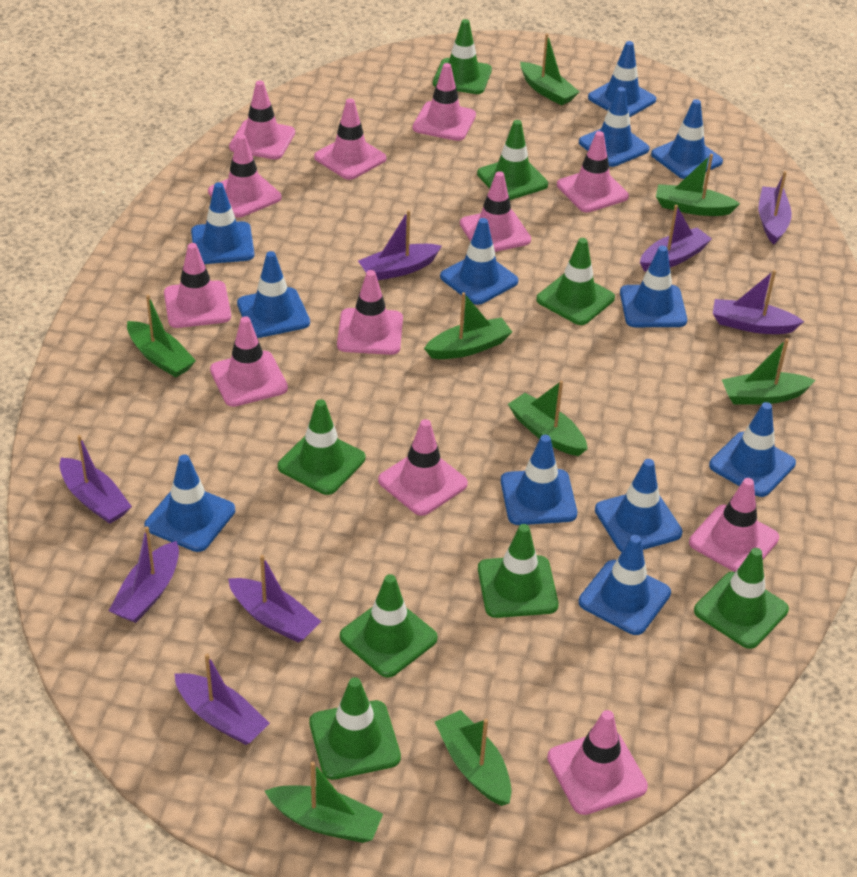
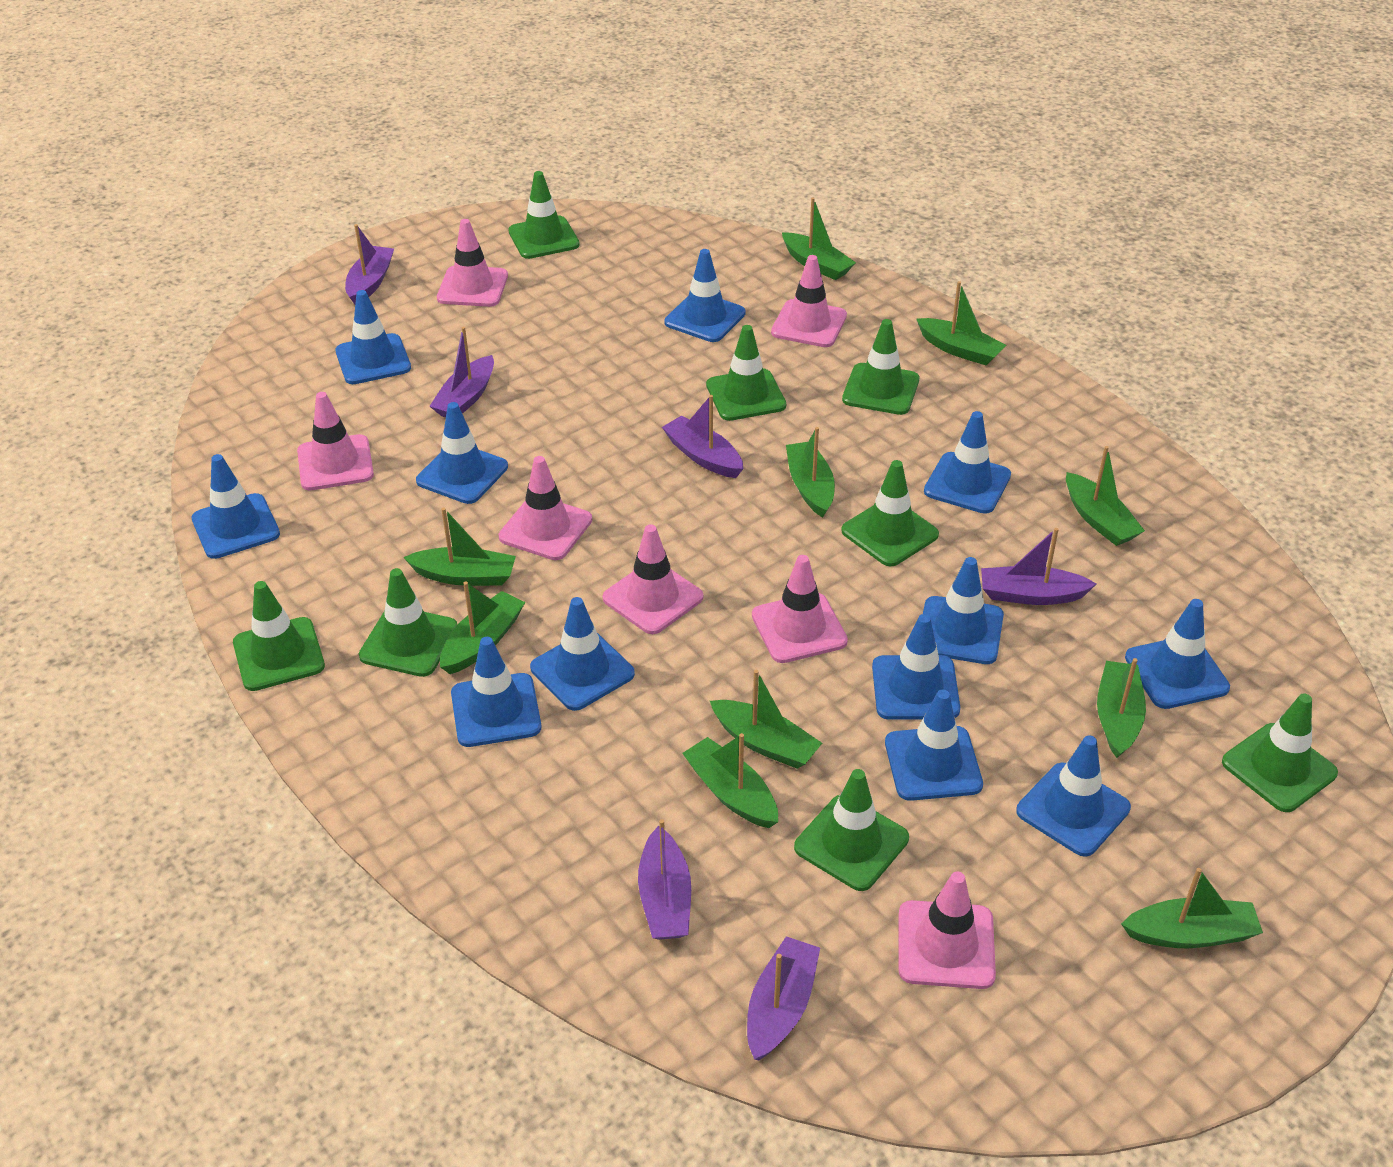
green boat: 8 -> 10
pink traffic cone: 12 -> 7
purple boat: 8 -> 6

